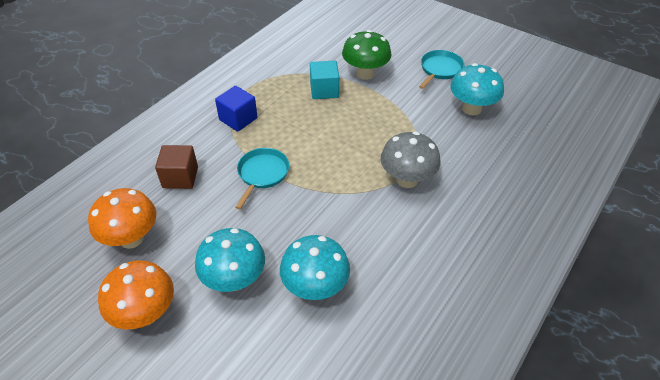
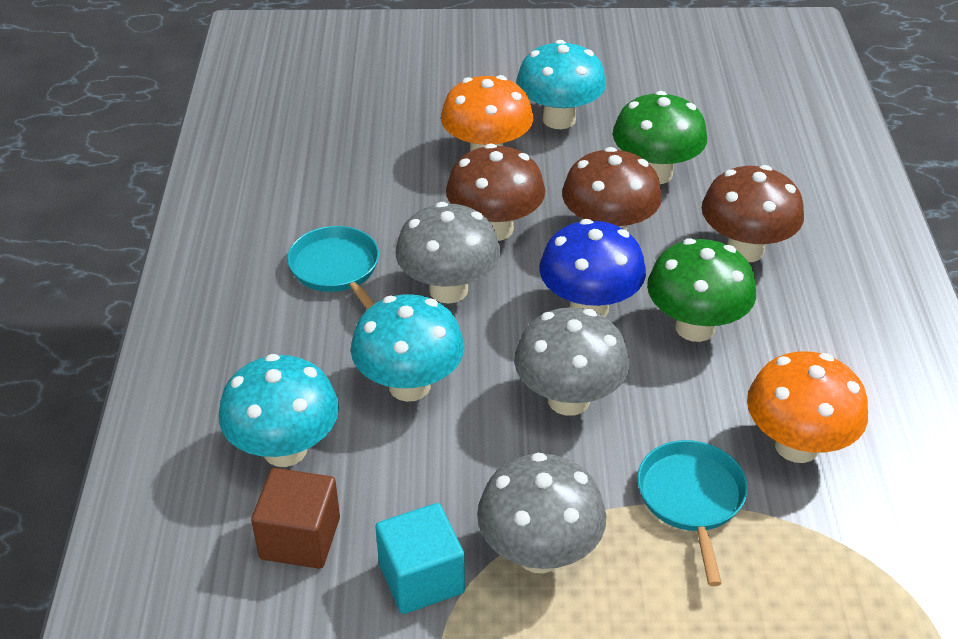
blue cube: 1 -> 0
blue mushroom: 0 -> 1
brown mushroom: 0 -> 3
green mushroom: 1 -> 2
grey mushroom: 1 -> 3

